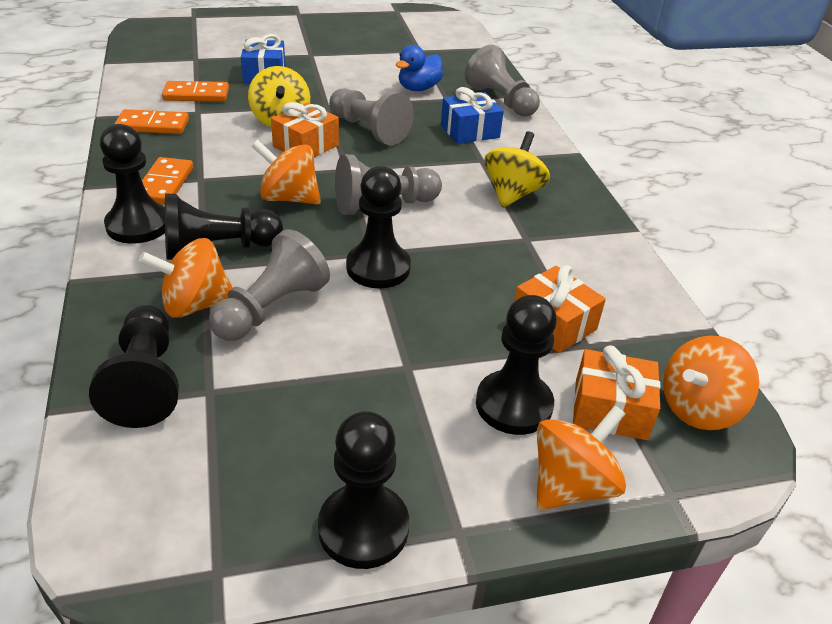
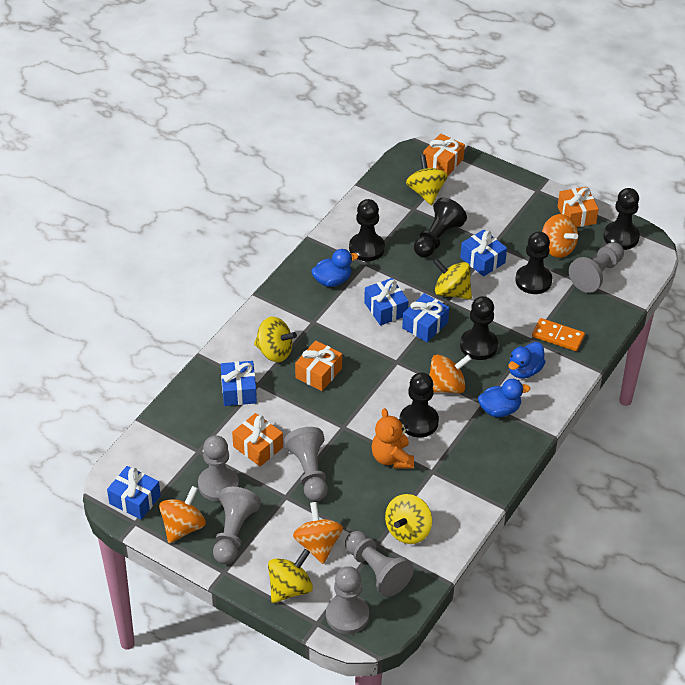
blue duck: 1 -> 3
blue gift: 2 -> 5
grey pawn: 4 -> 6
orange domino: 3 -> 1
orange gift: 3 -> 4
orange teddy bear: 0 -> 1
yellow spinning top: 2 -> 5

